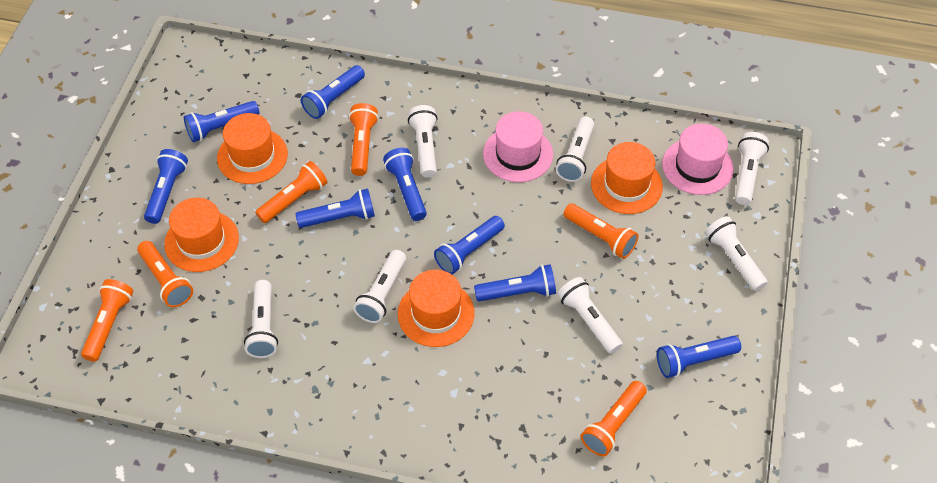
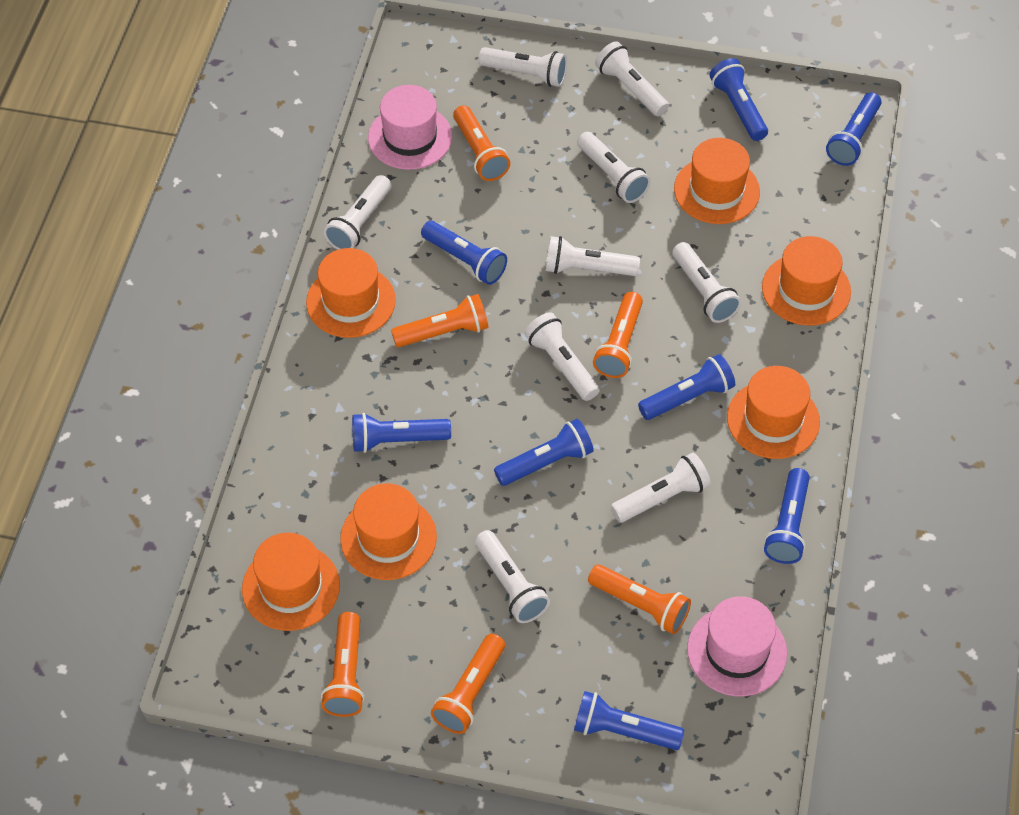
orange hat: 4 -> 6
white flashlight: 7 -> 9

